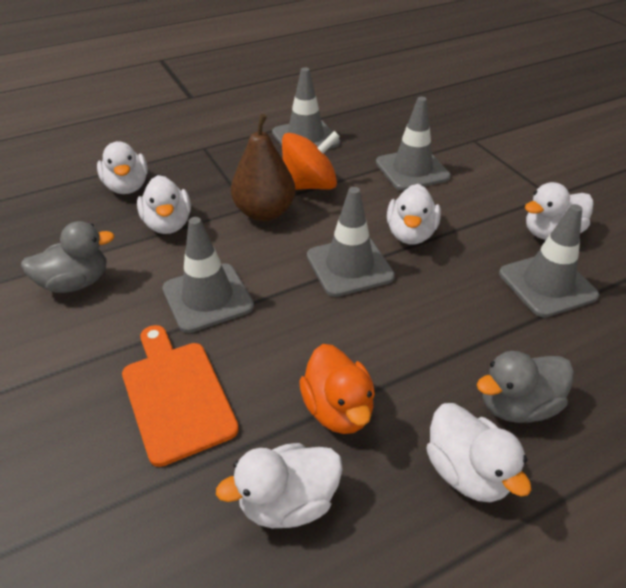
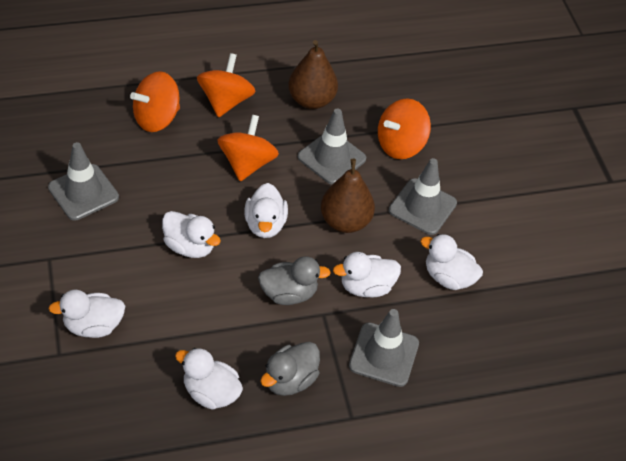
brown pear: 1 -> 2
grey traffic cone: 5 -> 4
orange cutting board: 1 -> 0
orange duck: 1 -> 0
orange spinning top: 1 -> 4

